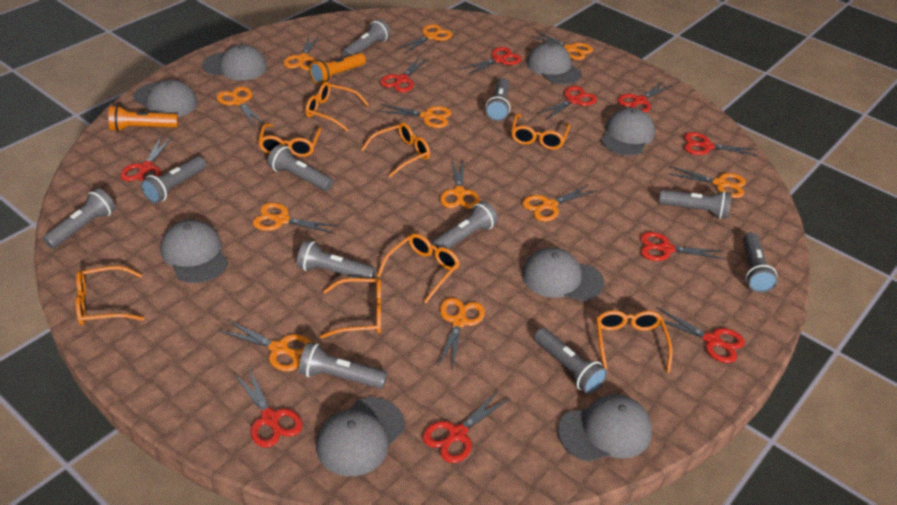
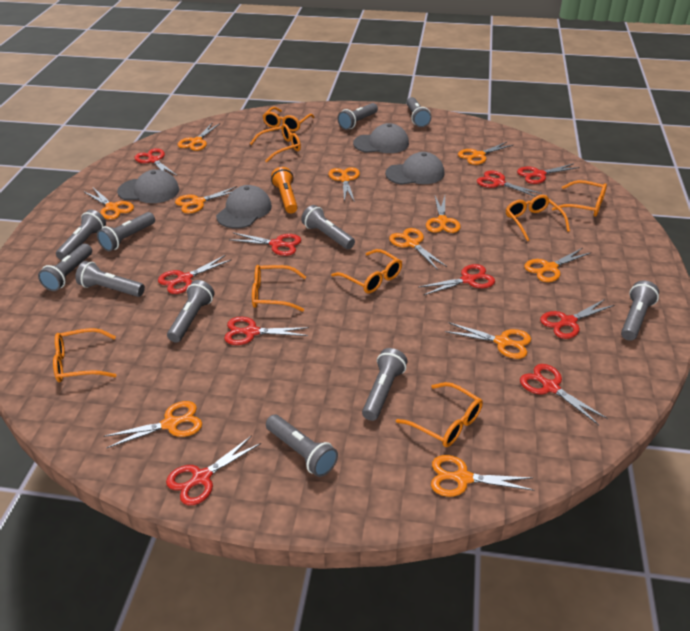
grey cap: 8 -> 4
orange flashlight: 2 -> 1

